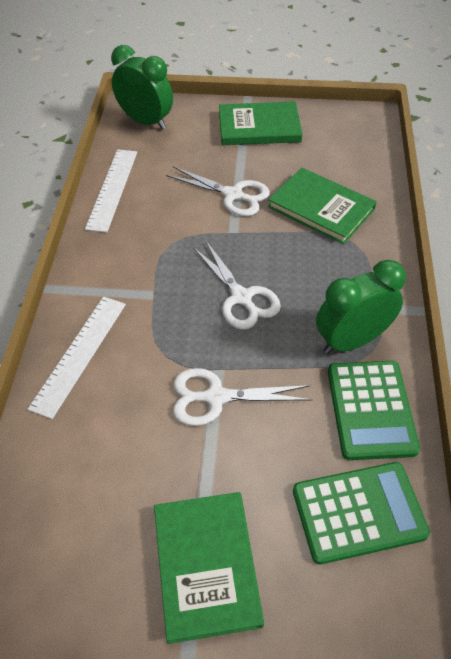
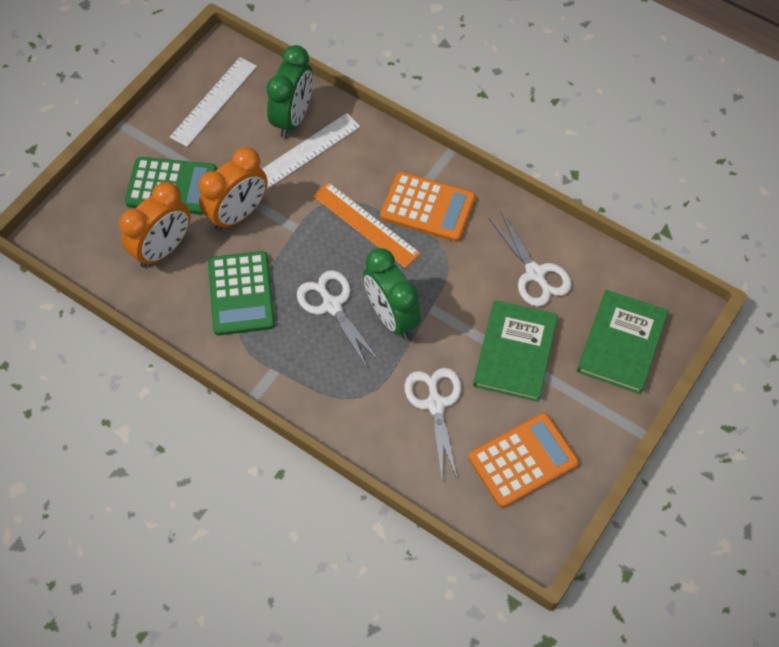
green book: 3 -> 2
orange calculator: 0 -> 2
orange clock: 0 -> 2
orange ruler: 0 -> 1

